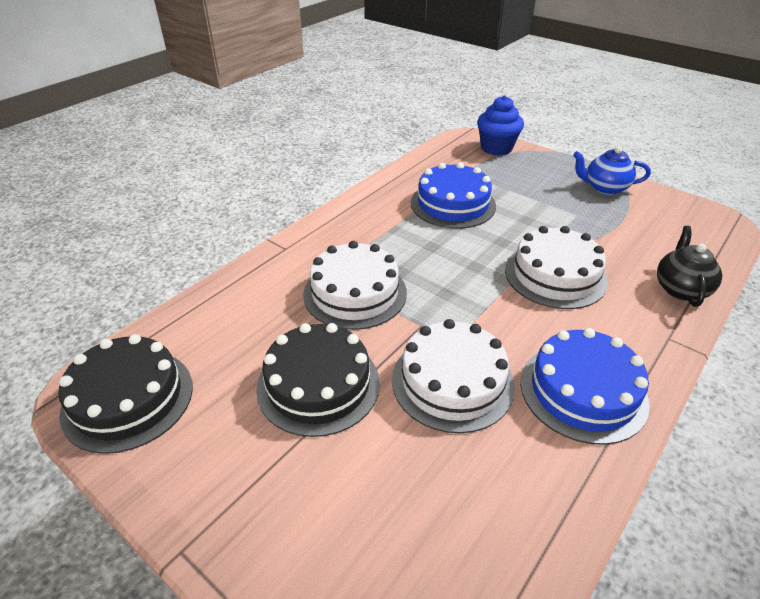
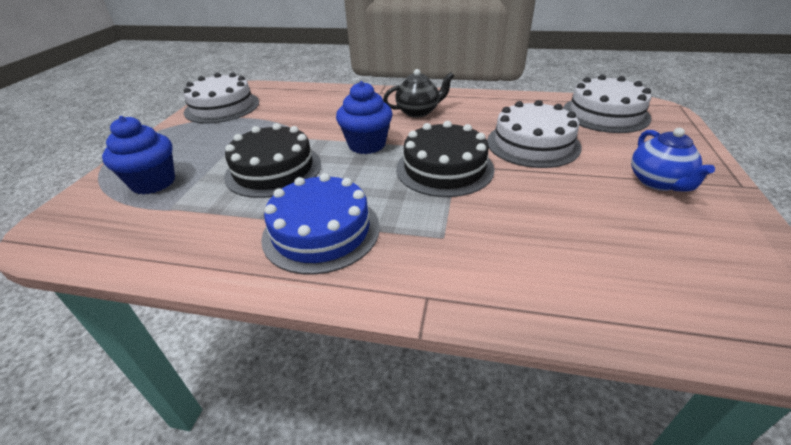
blue cake: 2 -> 1
blue cupcake: 1 -> 2

